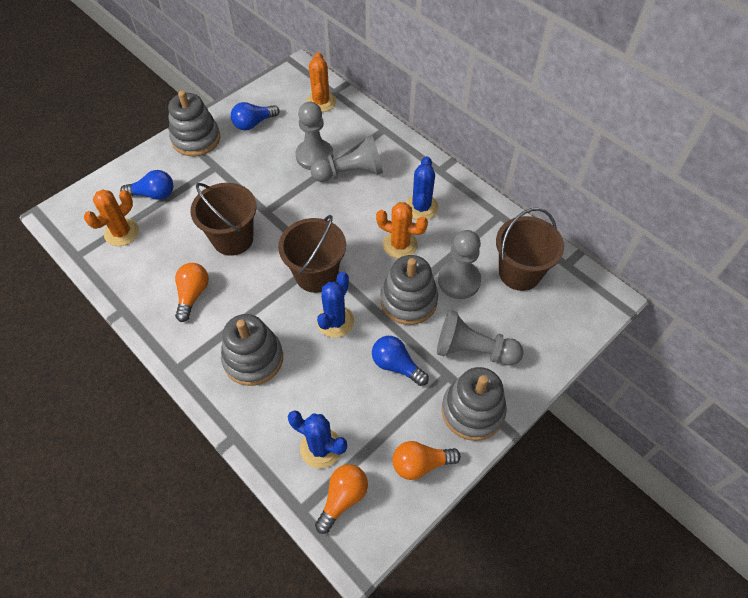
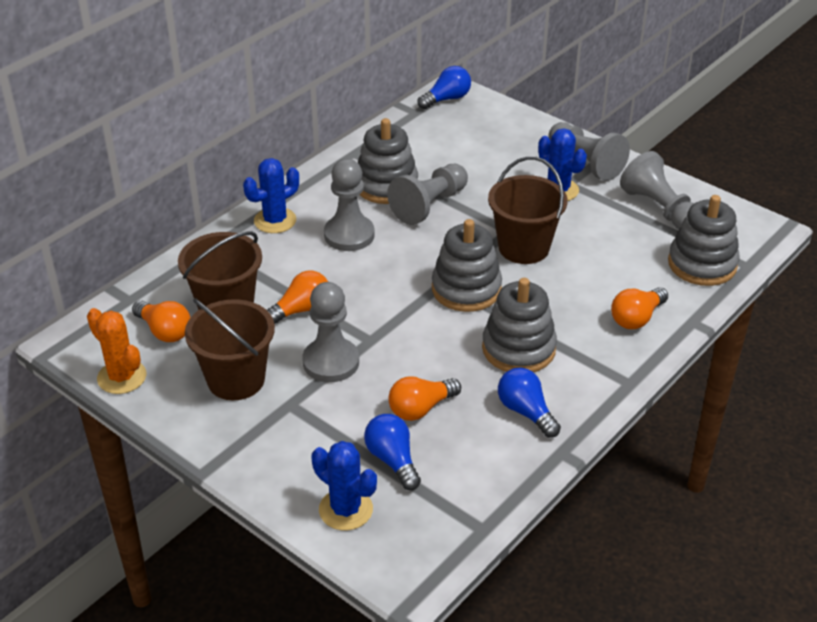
grey pawn: 4 -> 5
orange cactus: 3 -> 1
orange light bulb: 3 -> 4

